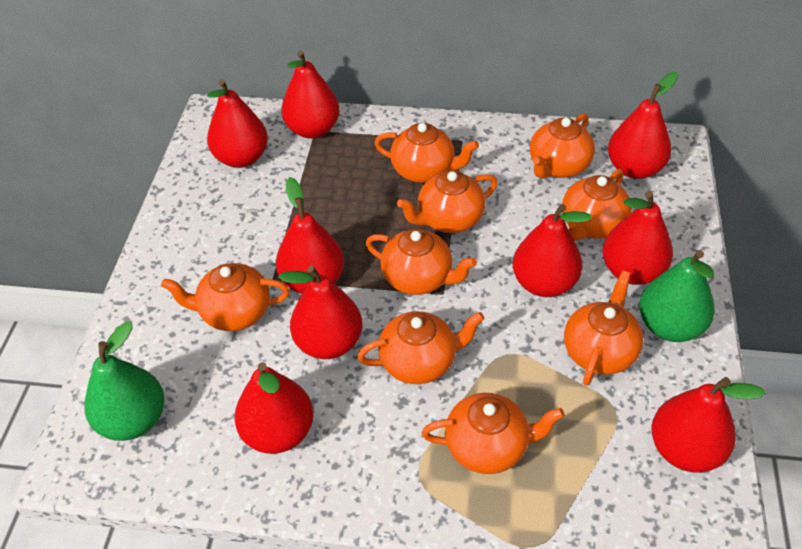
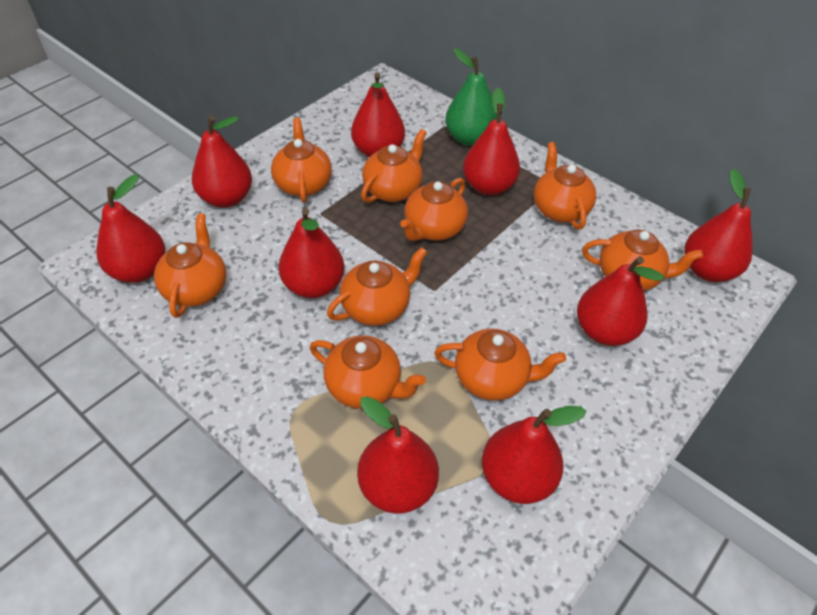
green pear: 2 -> 1

